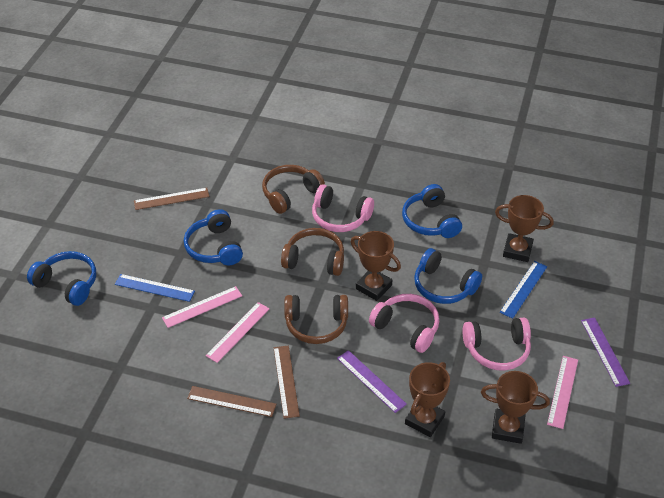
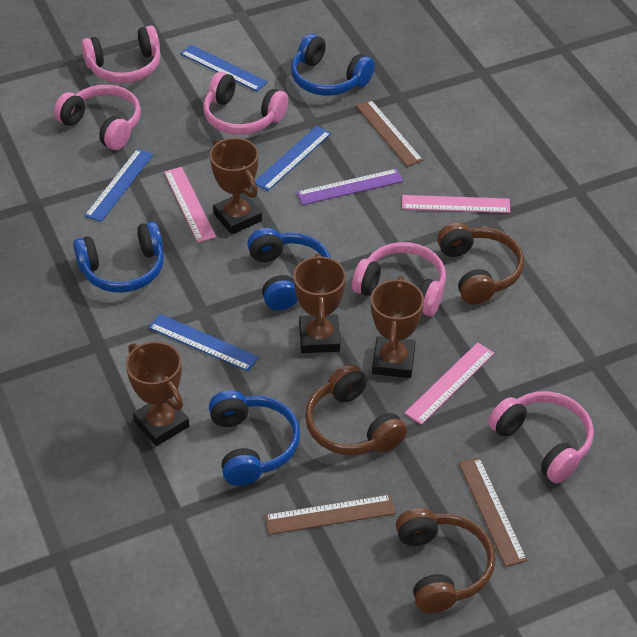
blue ruler: 2 -> 4
pink headphones: 3 -> 5
purple ruler: 2 -> 1

